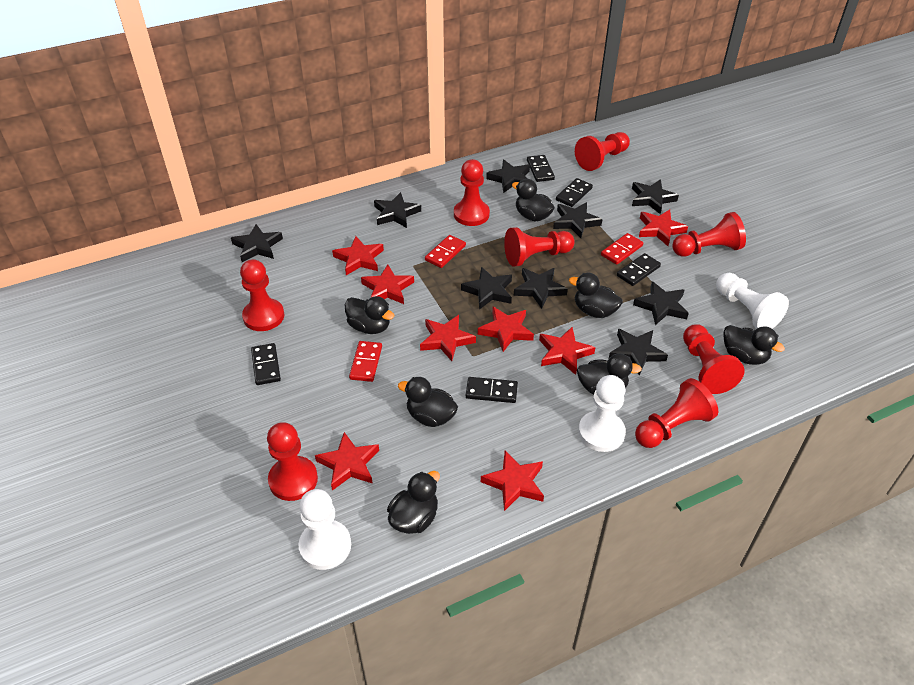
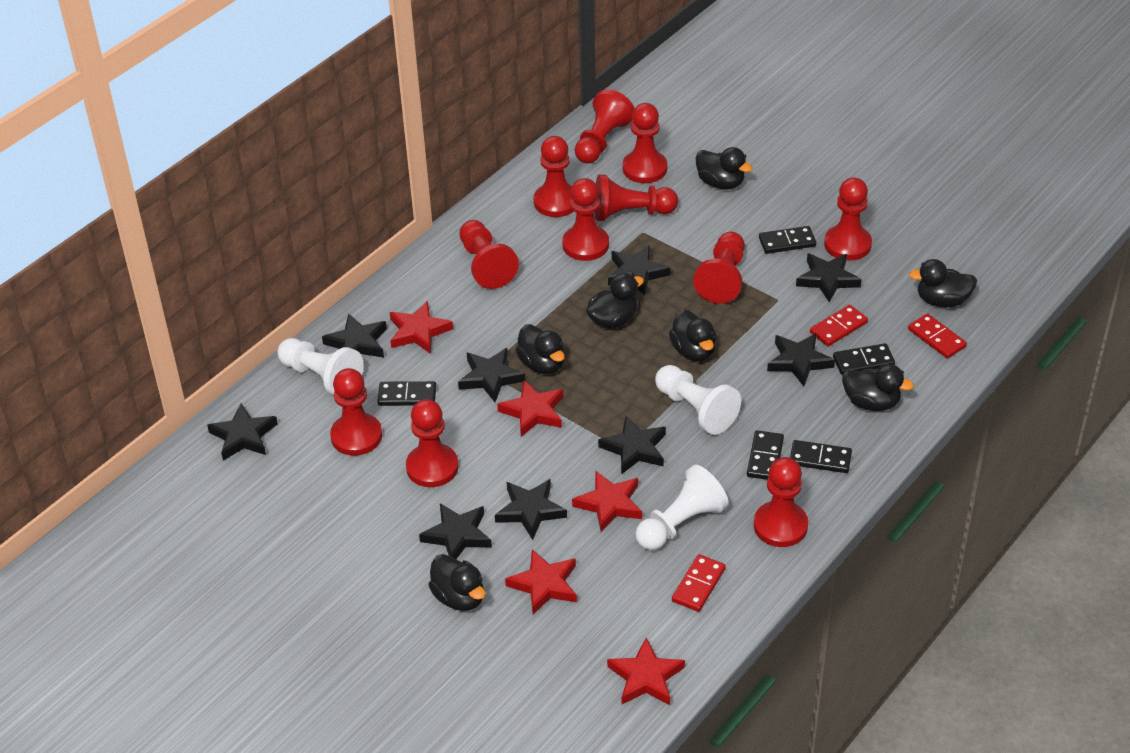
red pawn: 8 -> 11
red star: 8 -> 5

